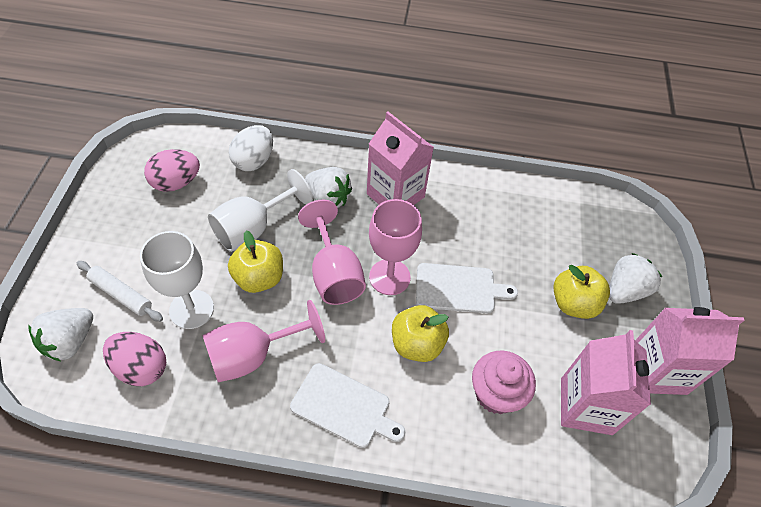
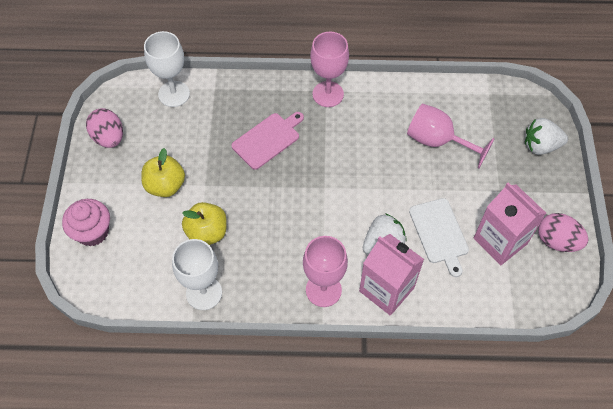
pink carton: 3 -> 2
pink cutting board: 0 -> 1
white cutting board: 2 -> 1
white egg: 1 -> 0
white rolling pin: 1 -> 0
white strawberry: 3 -> 2
yellow apple: 3 -> 2

